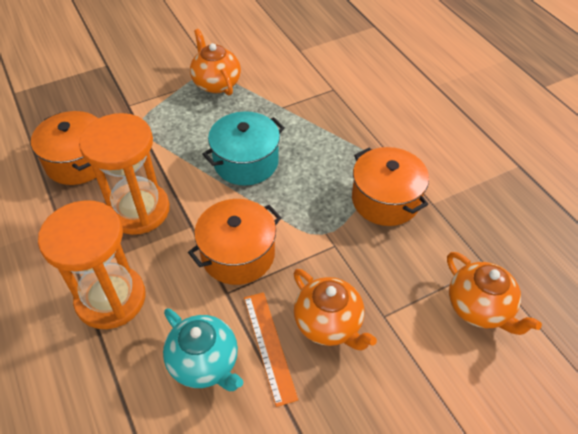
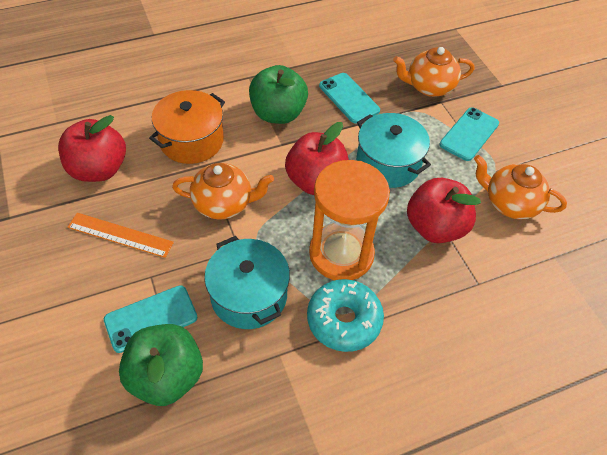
green apple: 0 -> 2
orange hourglass: 2 -> 1
orange pot: 3 -> 1
red apple: 0 -> 3
turquoise donut: 0 -> 1
turquoise phone: 0 -> 3
turquoise pot: 1 -> 2
turquoise teapot: 1 -> 0

